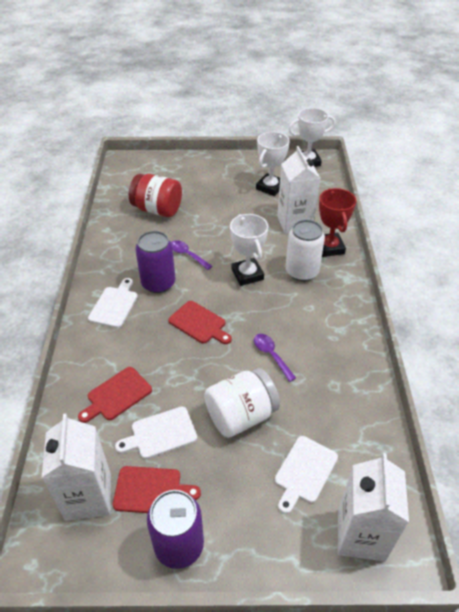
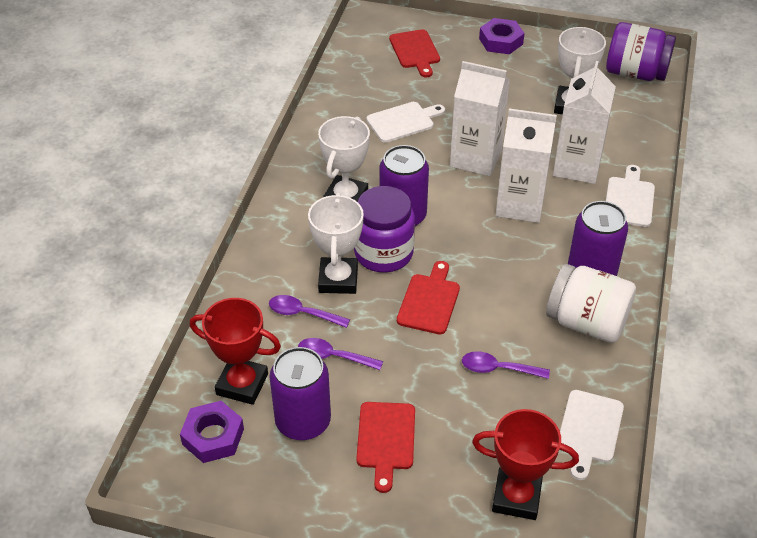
purple can: 2 -> 3
purple jar: 0 -> 2
purple nut: 0 -> 2
purple spoon: 2 -> 3
red jar: 1 -> 0
red trophy: 1 -> 2
white can: 1 -> 0

